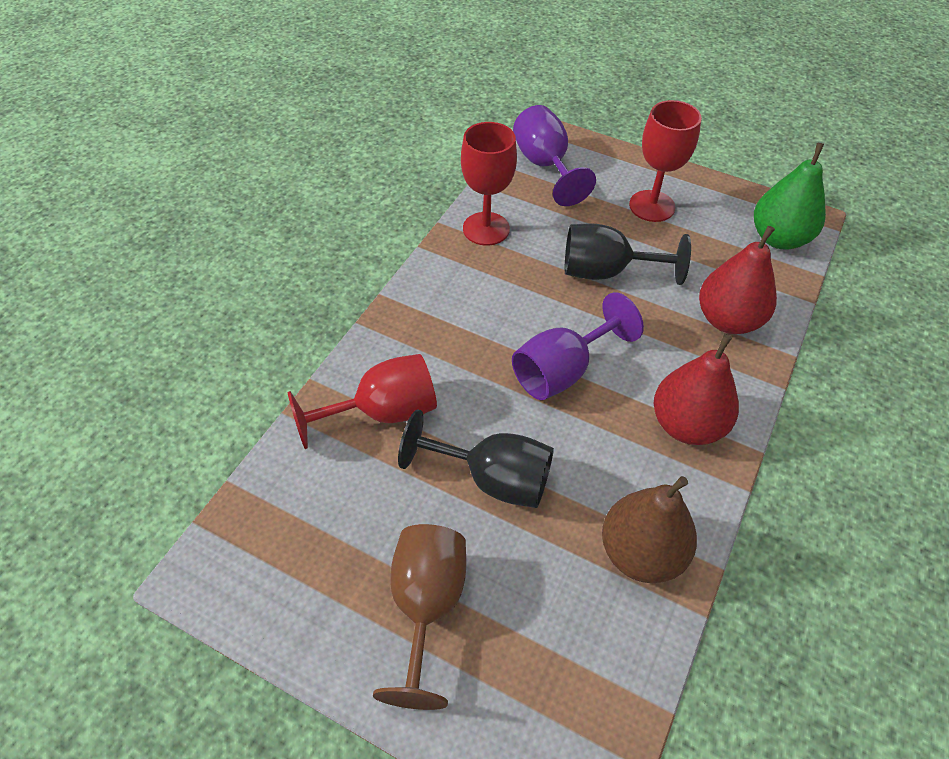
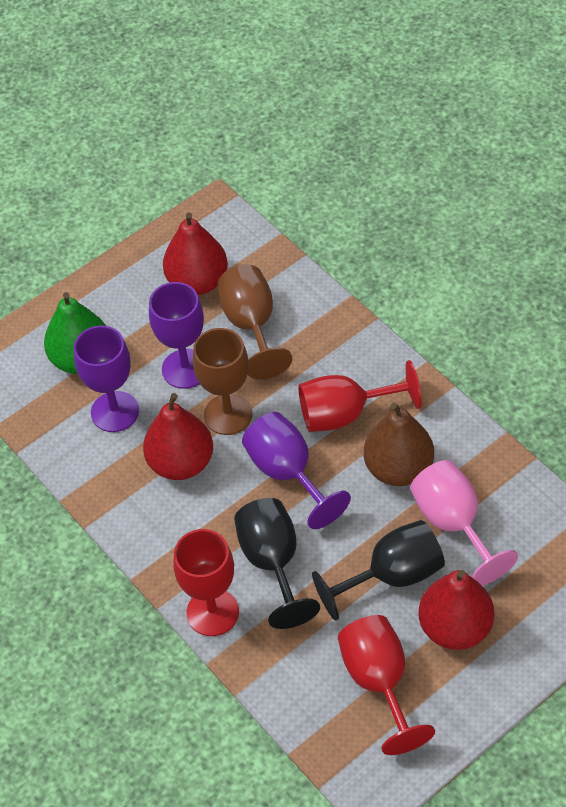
brown goblet: 1 -> 2
pink goblet: 0 -> 1
purple goblet: 2 -> 3
red pear: 2 -> 3

